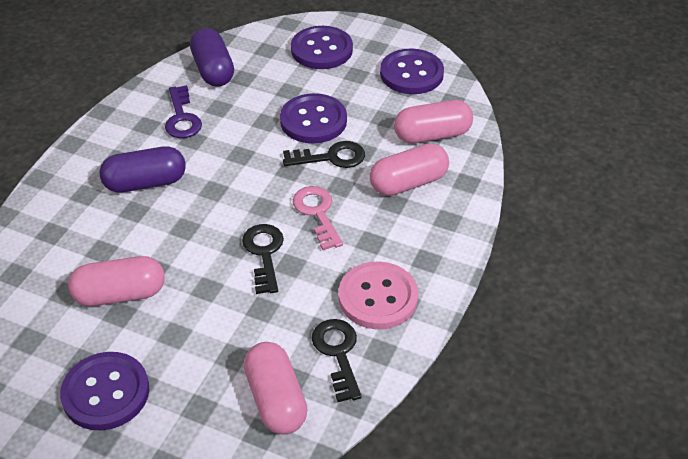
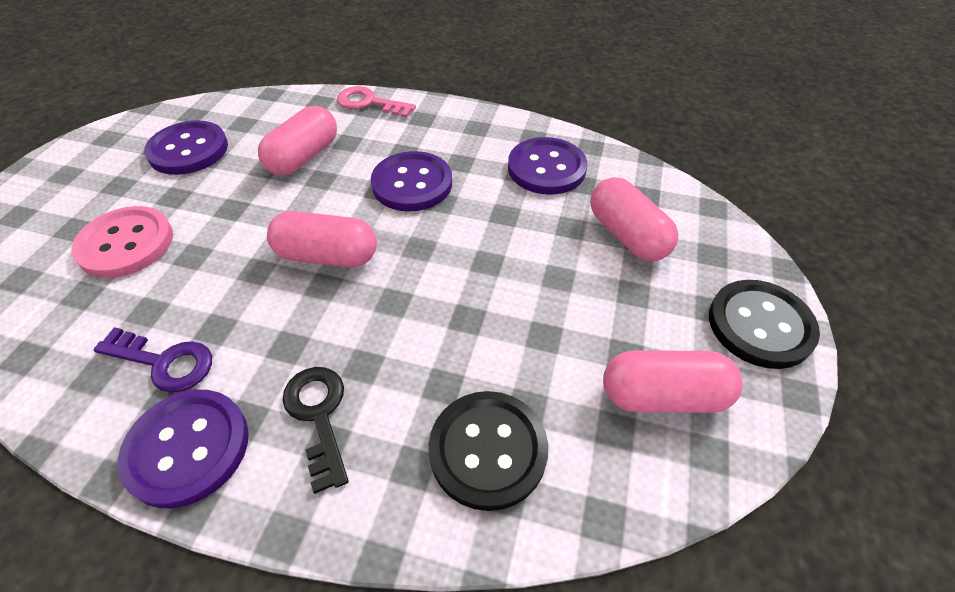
black button: 0 -> 2
black key: 3 -> 1
purple capsule: 2 -> 0

